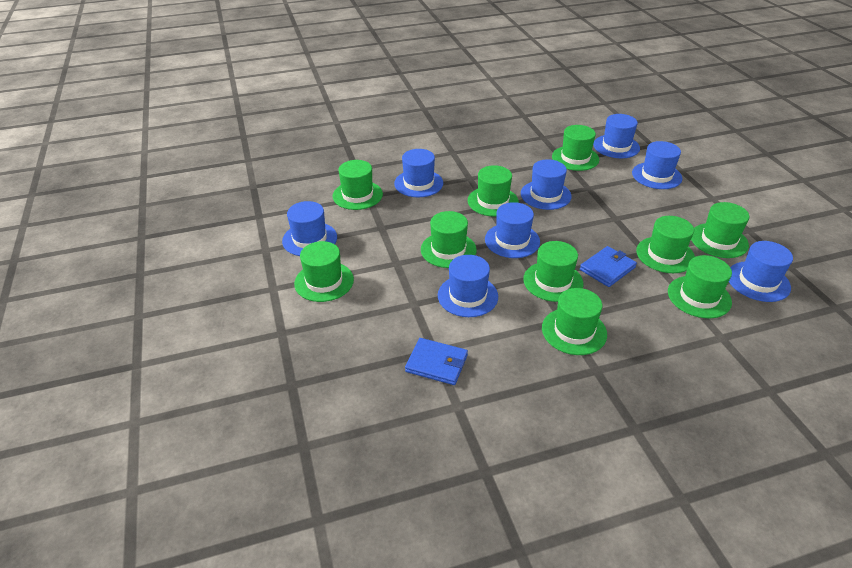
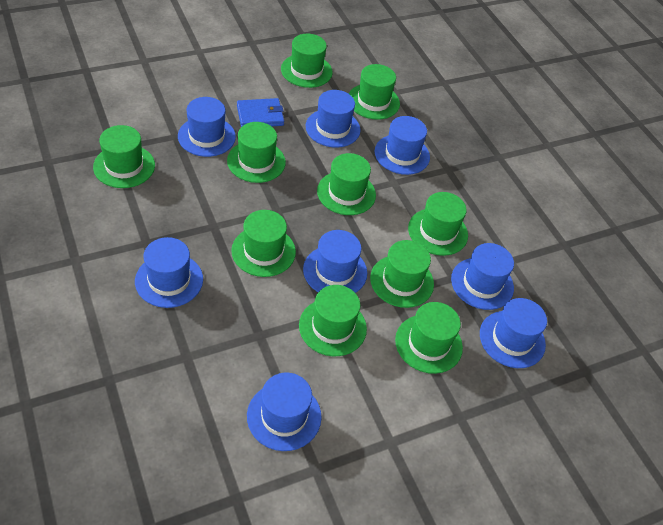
blue wallet: 2 -> 1

